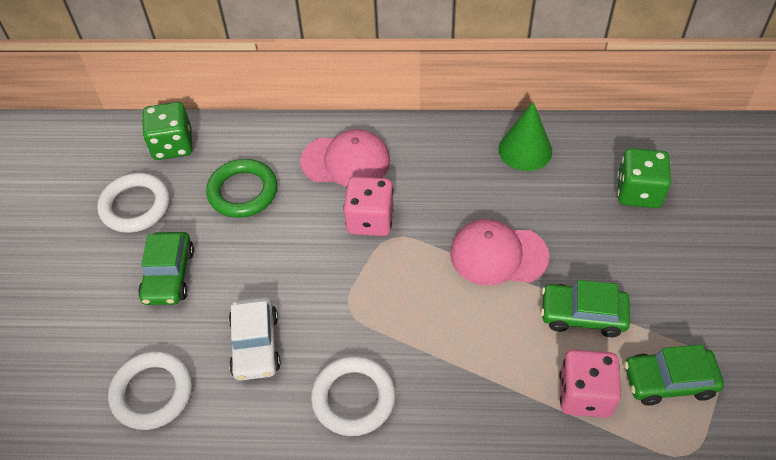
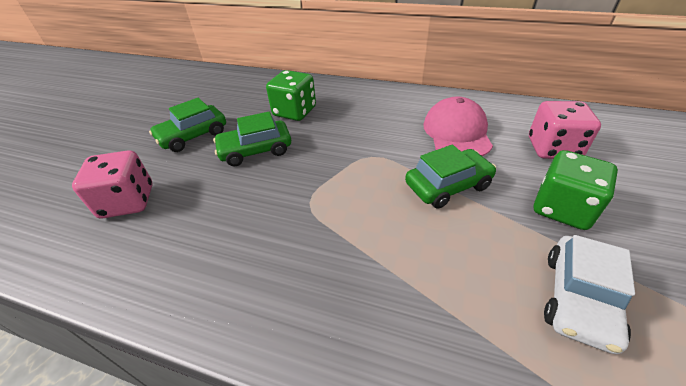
green cone: 1 -> 0
green ring: 1 -> 0
pink cap: 2 -> 1
white ring: 3 -> 0

